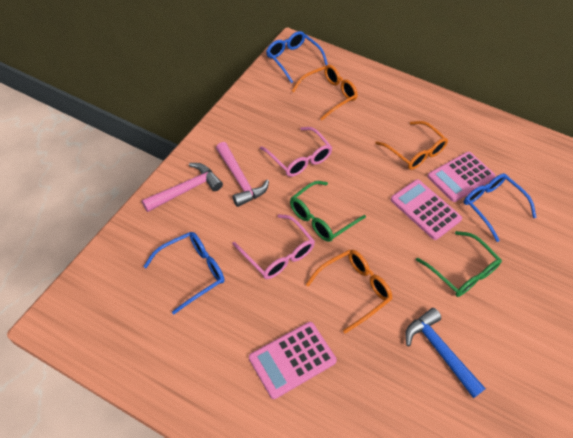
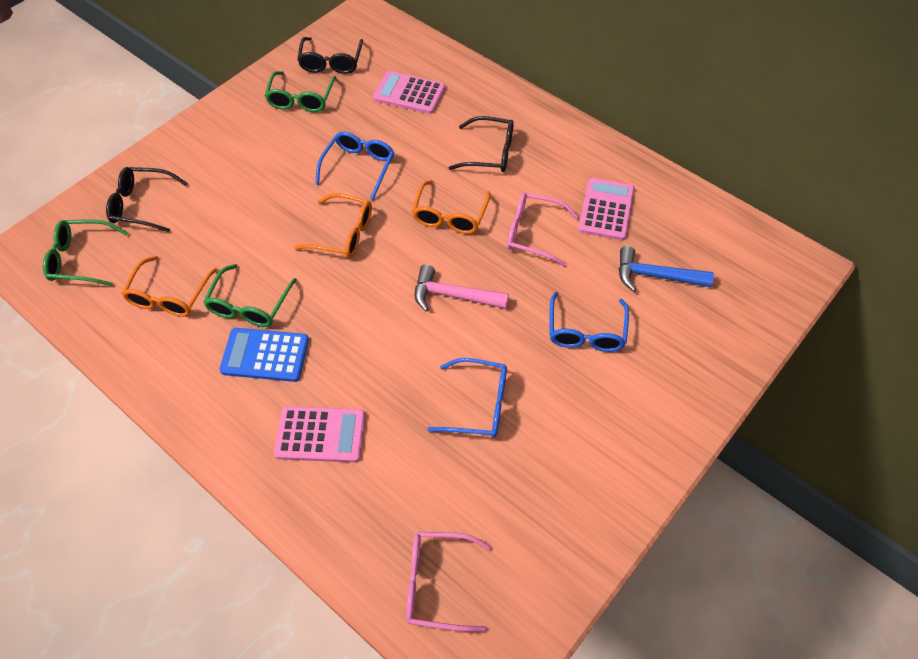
black glasses: 0 -> 3
blue calculator: 0 -> 1
green glasses: 2 -> 3
pink hammer: 2 -> 1

